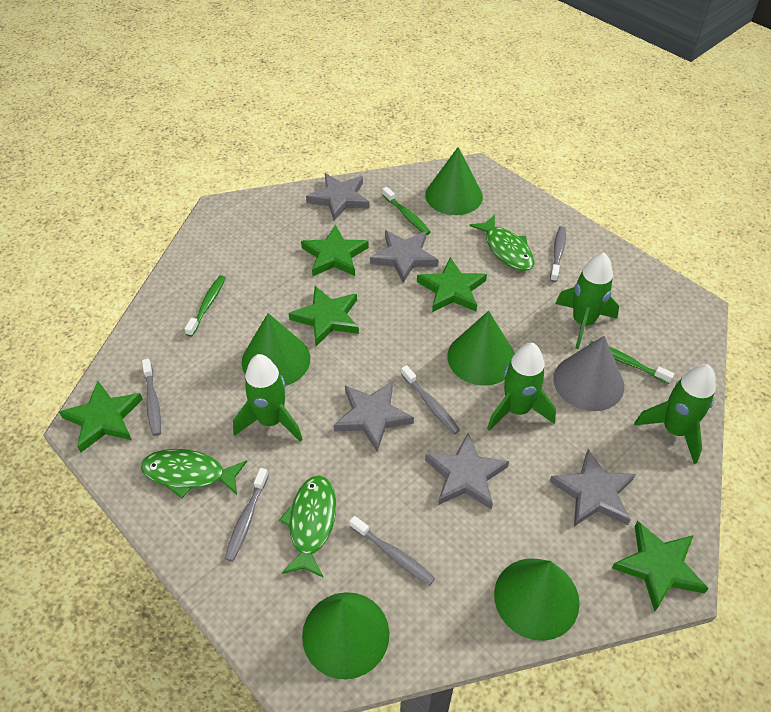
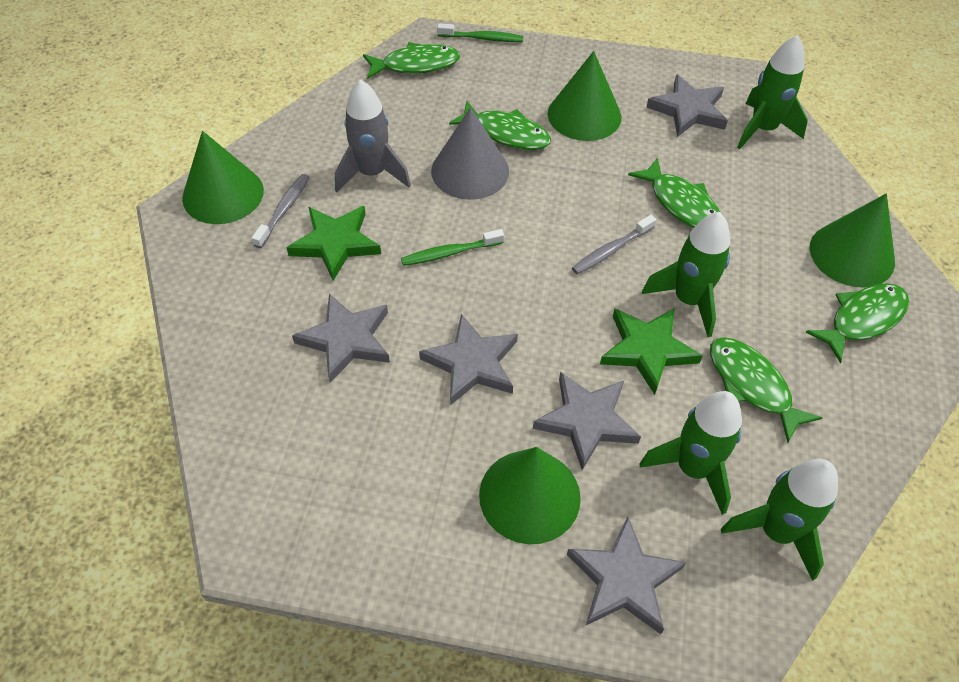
green cone: 5 -> 4
green fish: 3 -> 5
green star: 5 -> 2
green toothbrush: 3 -> 2
grey rocket: 0 -> 1
grey toothbrush: 5 -> 2

